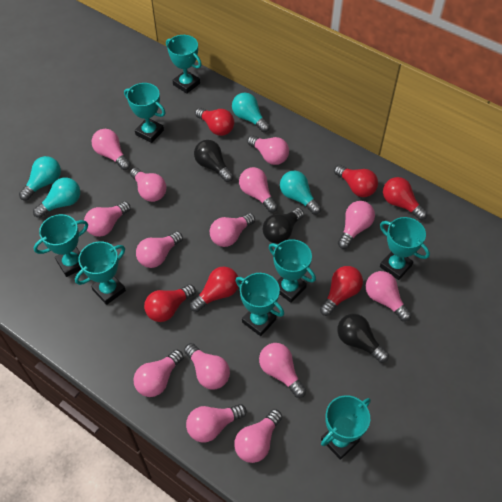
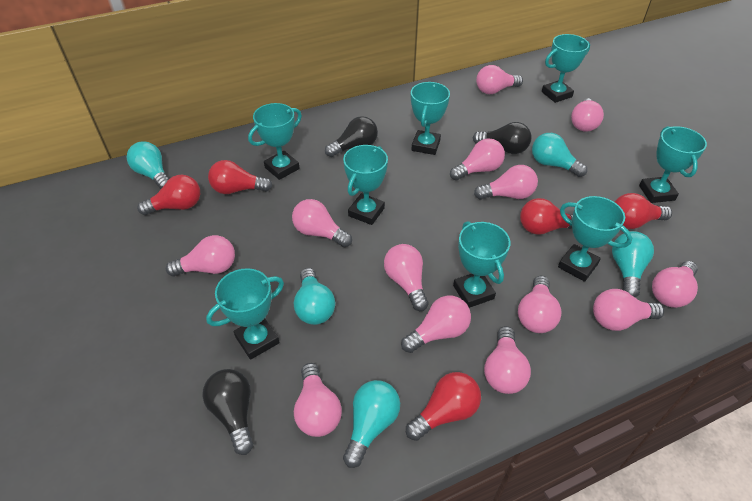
pink light bulb: 14 -> 13
red light bulb: 6 -> 5
turquoise light bulb: 4 -> 5

